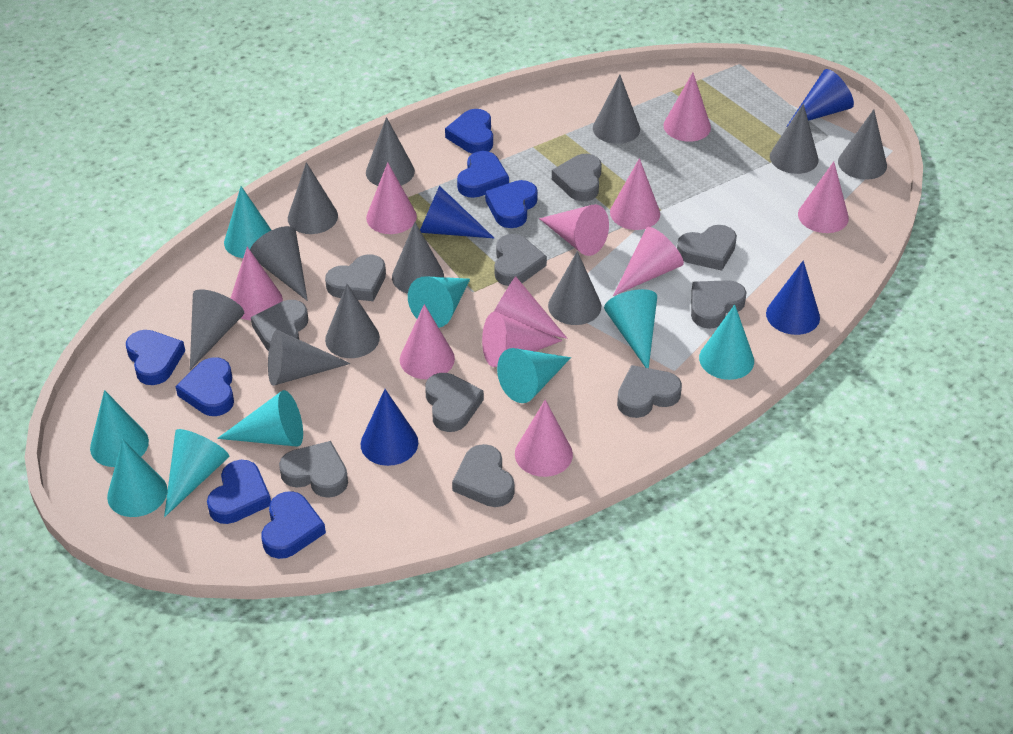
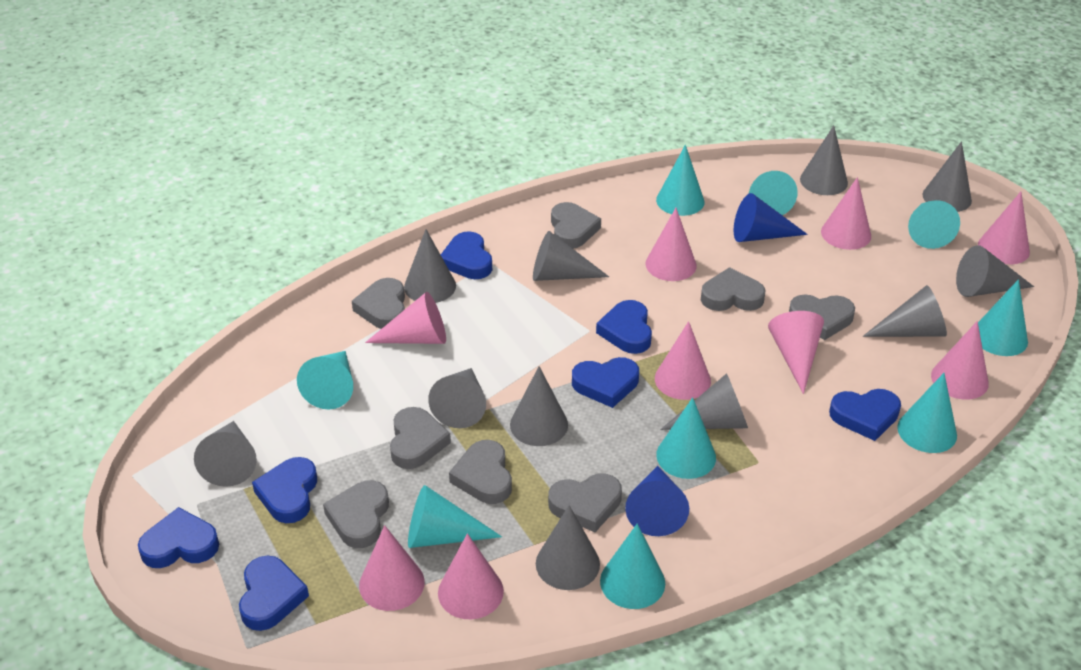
blue cone: 4 -> 2
grey heart: 10 -> 8
pink cone: 11 -> 9

